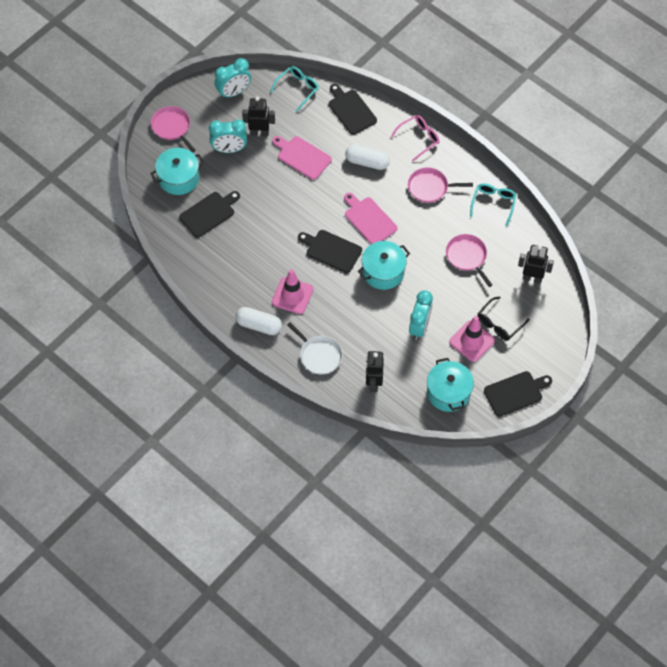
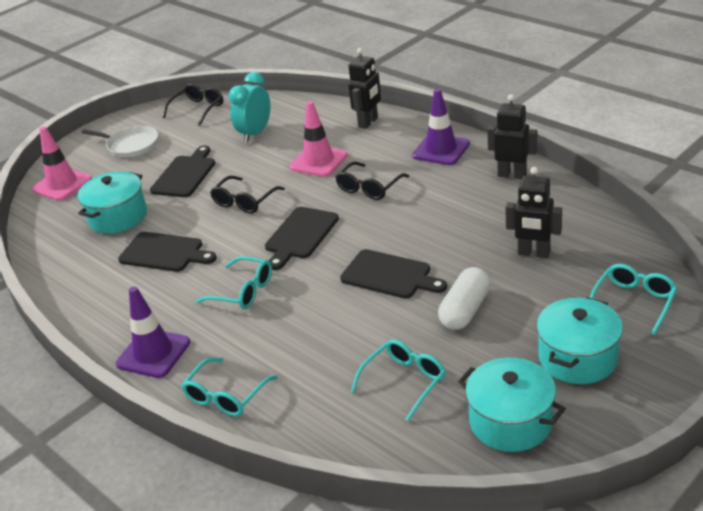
black glasses: 1 -> 3
pink cutting board: 2 -> 0
pink glasses: 1 -> 0
pink pan: 3 -> 0
purple traffic cone: 0 -> 2
turquoise clock: 3 -> 1
turquoise glasses: 2 -> 4
white capsule: 2 -> 1

